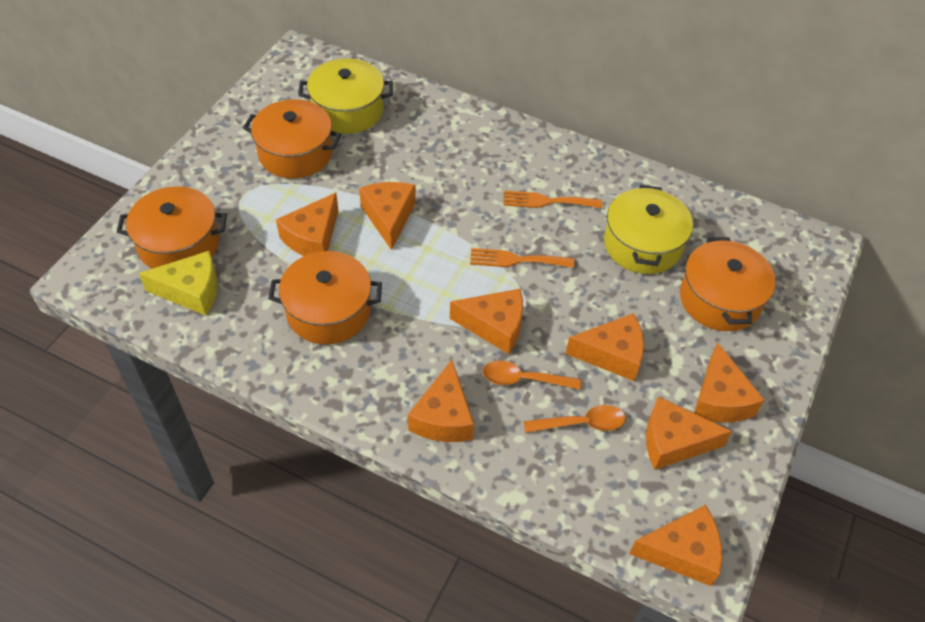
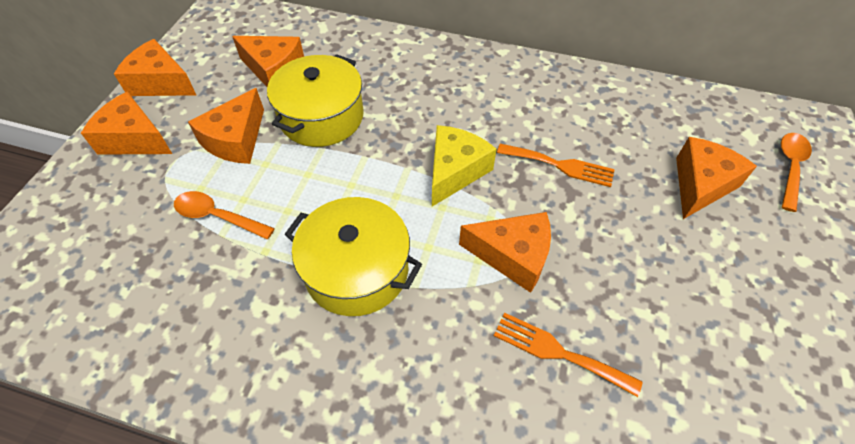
orange cheese: 8 -> 6
orange pot: 4 -> 0

